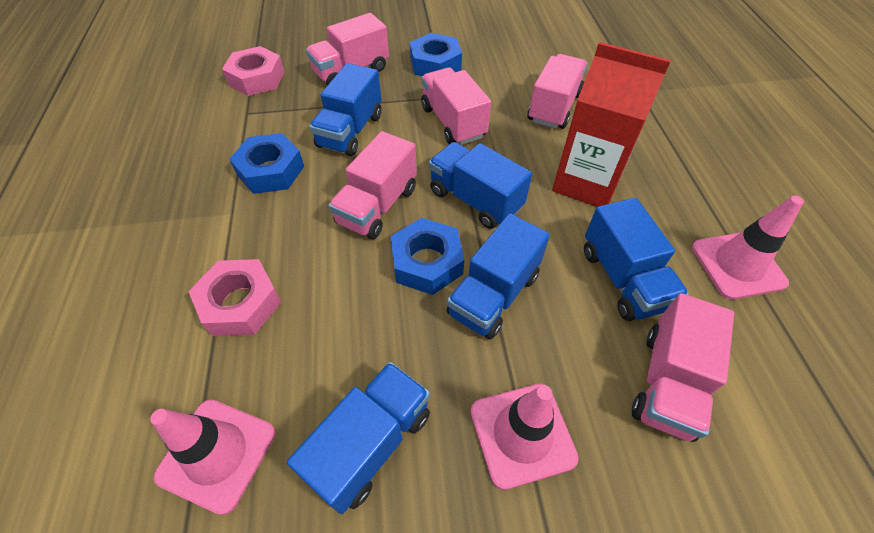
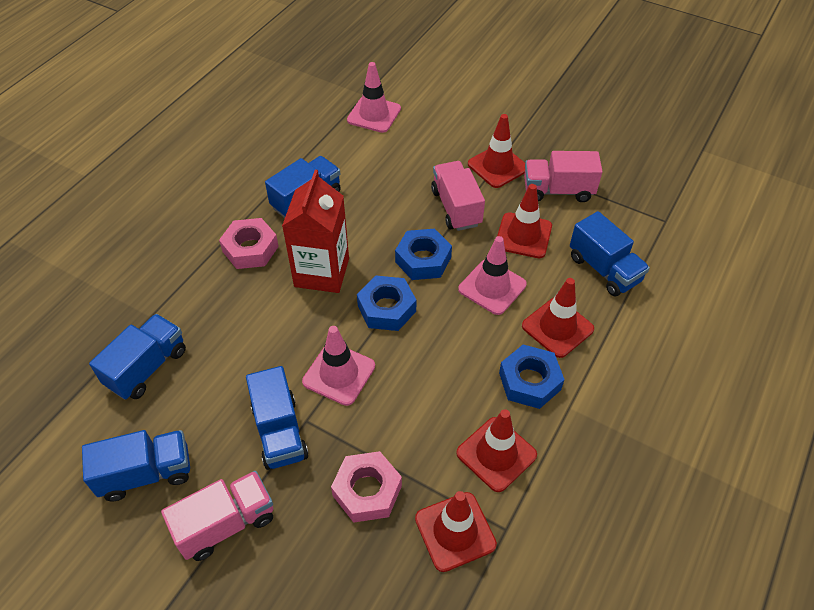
pink truck: 5 -> 3
red traffic cone: 0 -> 5

